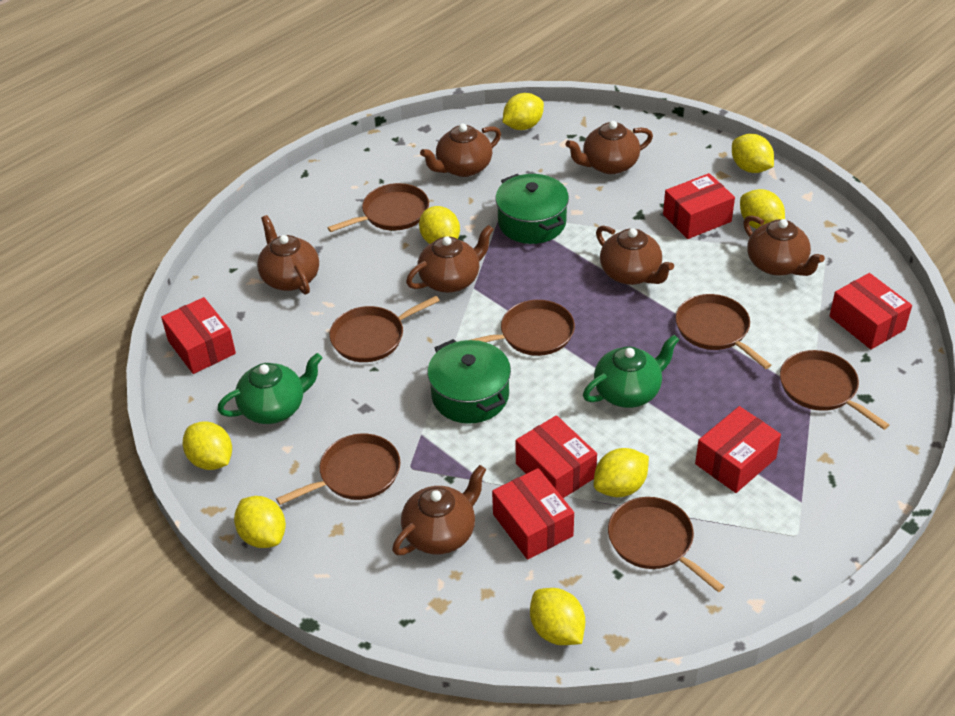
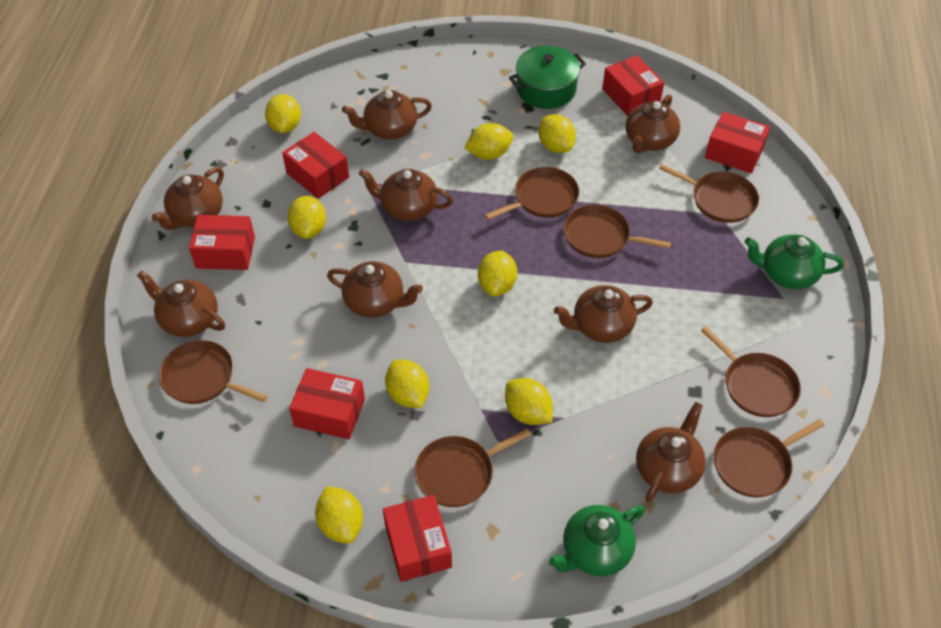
brown teapot: 7 -> 8
green pot: 2 -> 1

